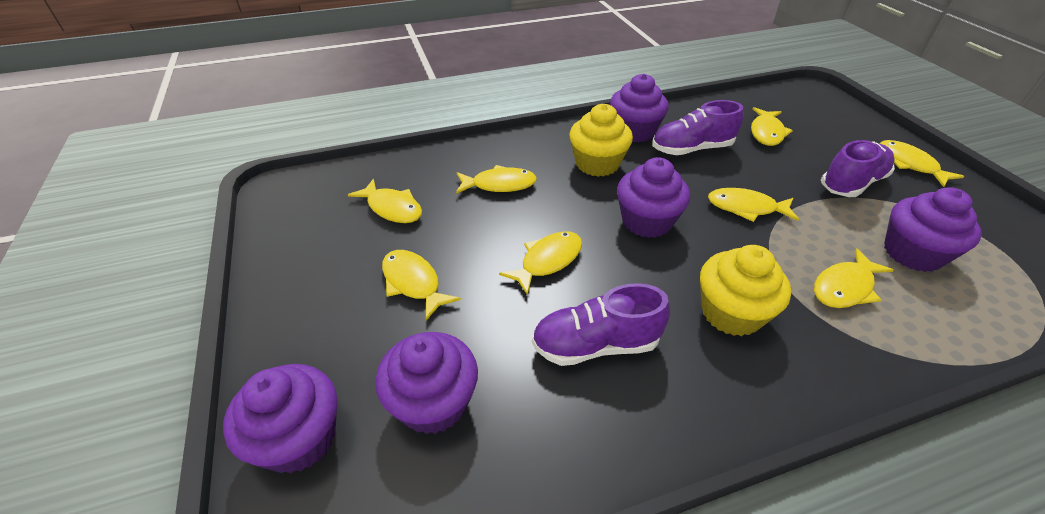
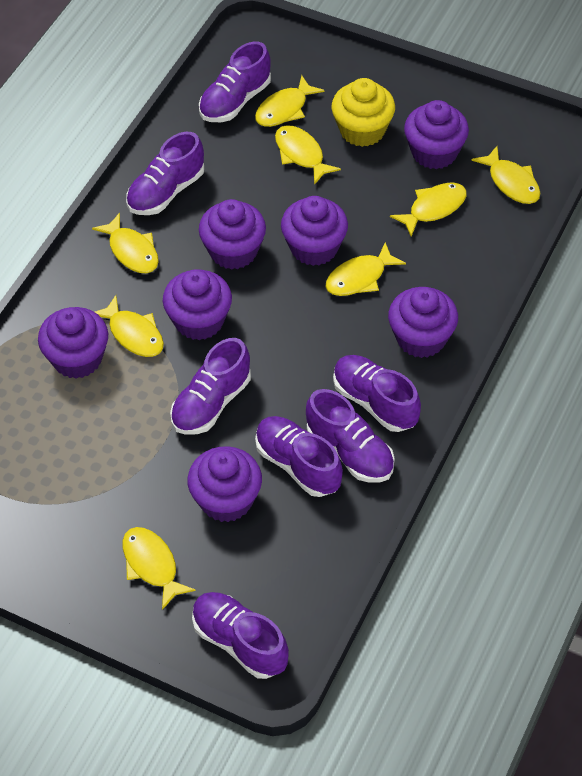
purple cupcake: 5 -> 7
purple shoe: 3 -> 7
yellow cupcake: 2 -> 1

